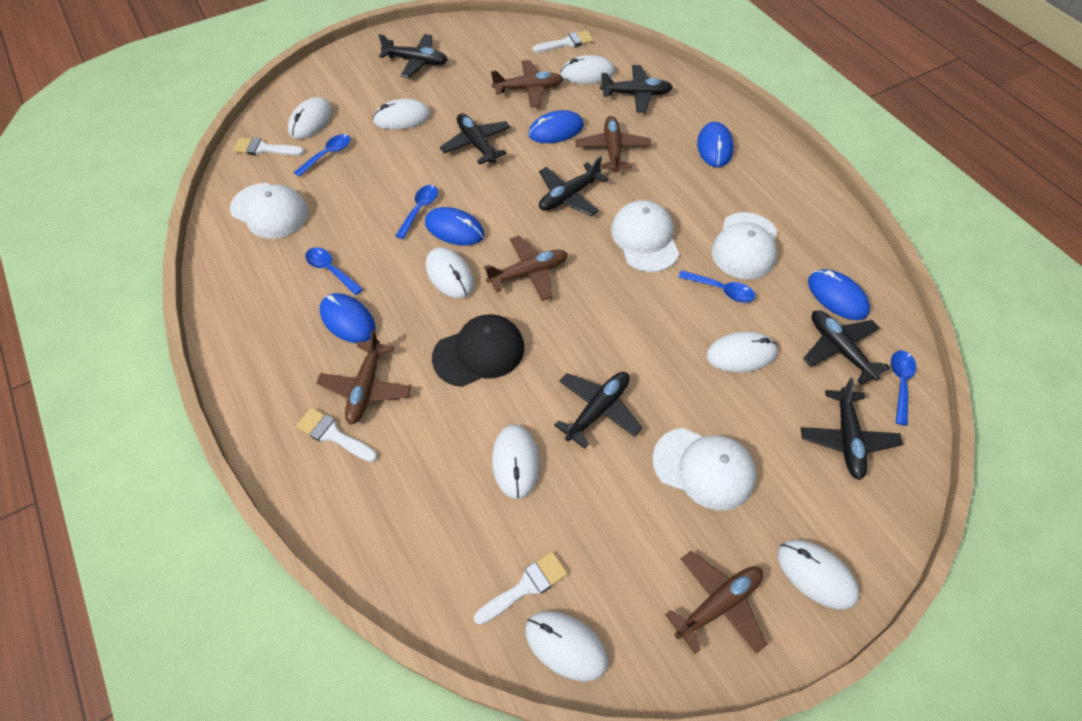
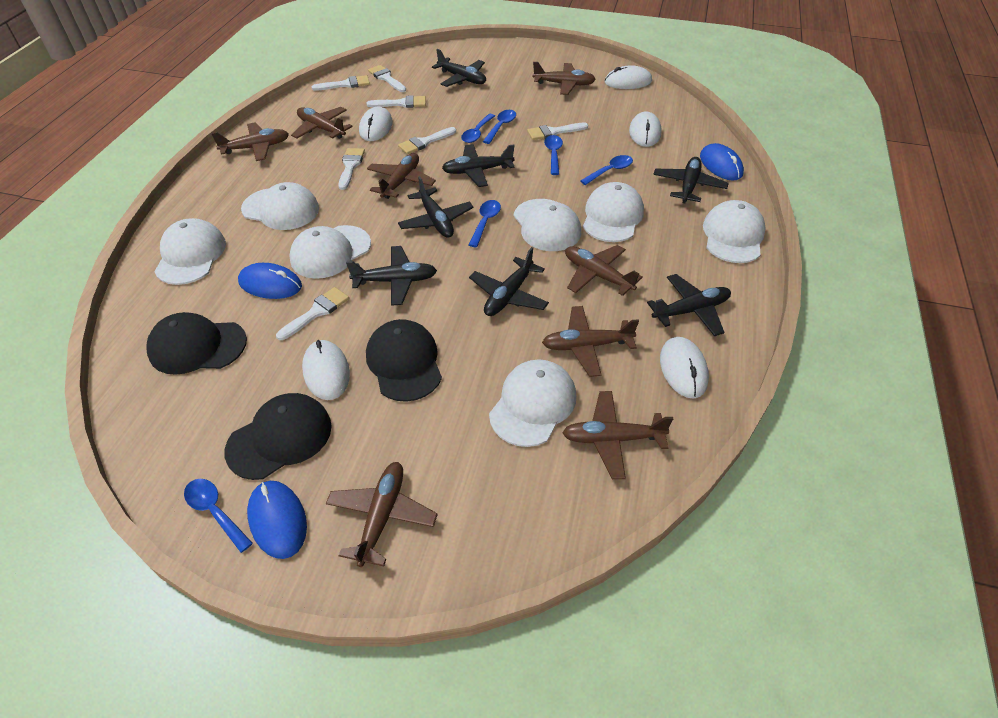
black cap: 1 -> 3
blue mouse: 5 -> 3
blue spoon: 5 -> 6
brown plane: 5 -> 8
white brush: 4 -> 7
white cap: 4 -> 7
white mouse: 8 -> 5

